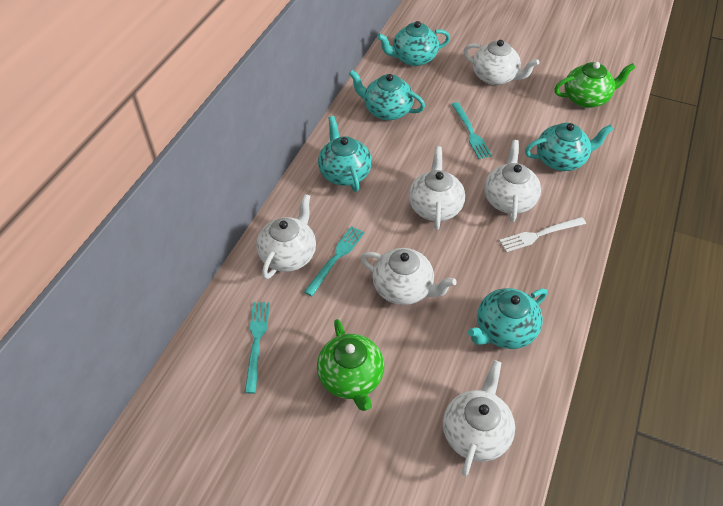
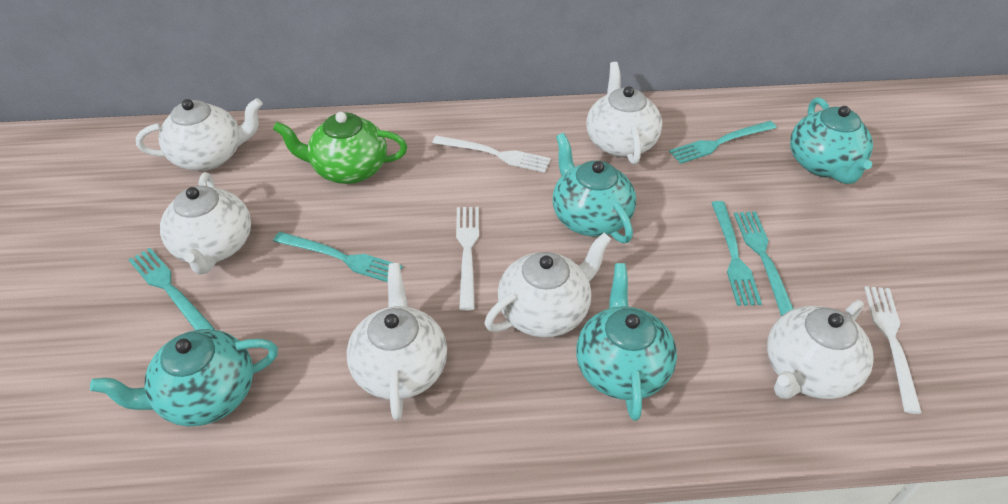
green teapot: 2 -> 1
turquoise fork: 3 -> 5
turquoise teapot: 5 -> 4
white fork: 1 -> 3

